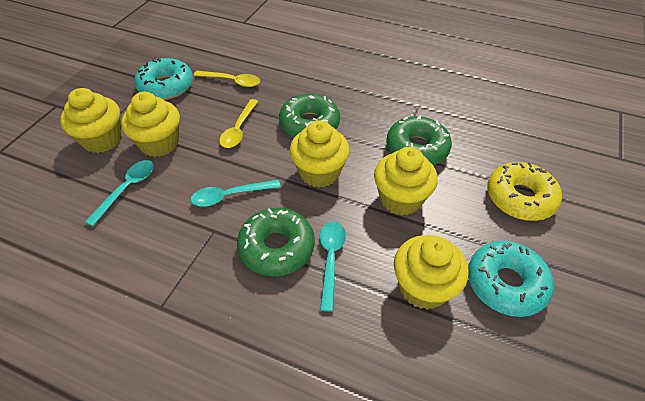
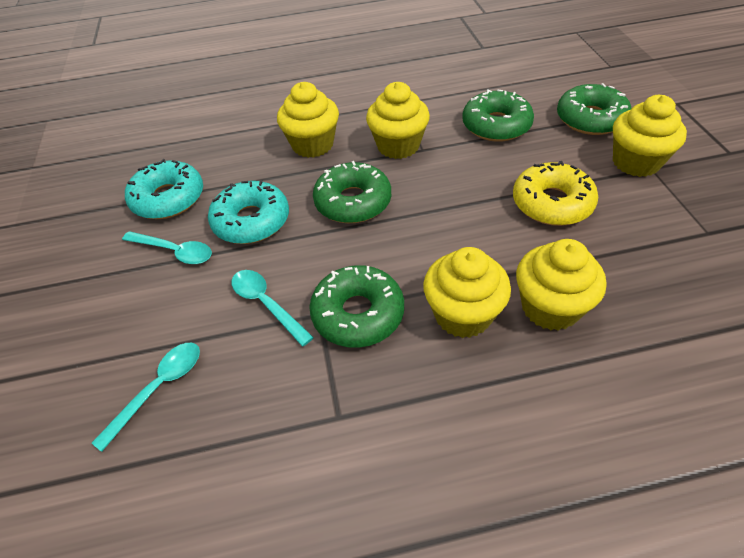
green donut: 3 -> 4
yellow spoon: 2 -> 0

